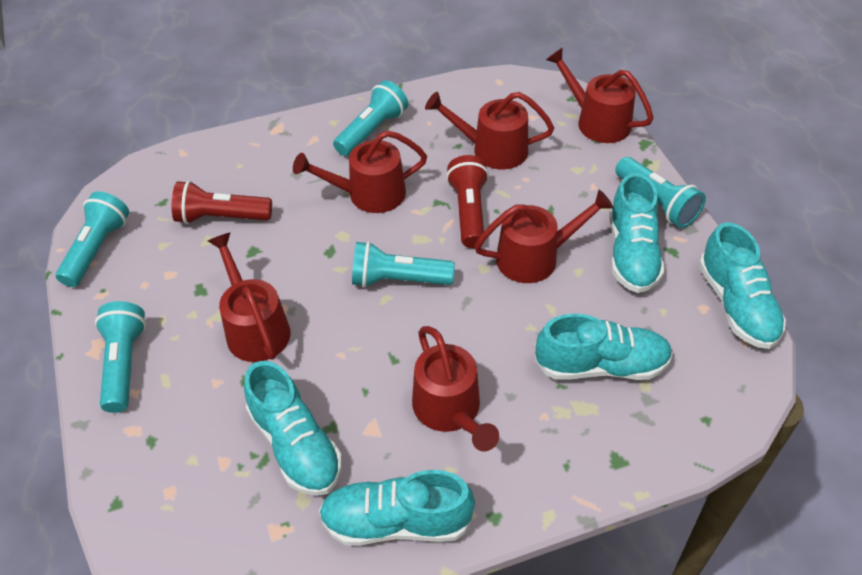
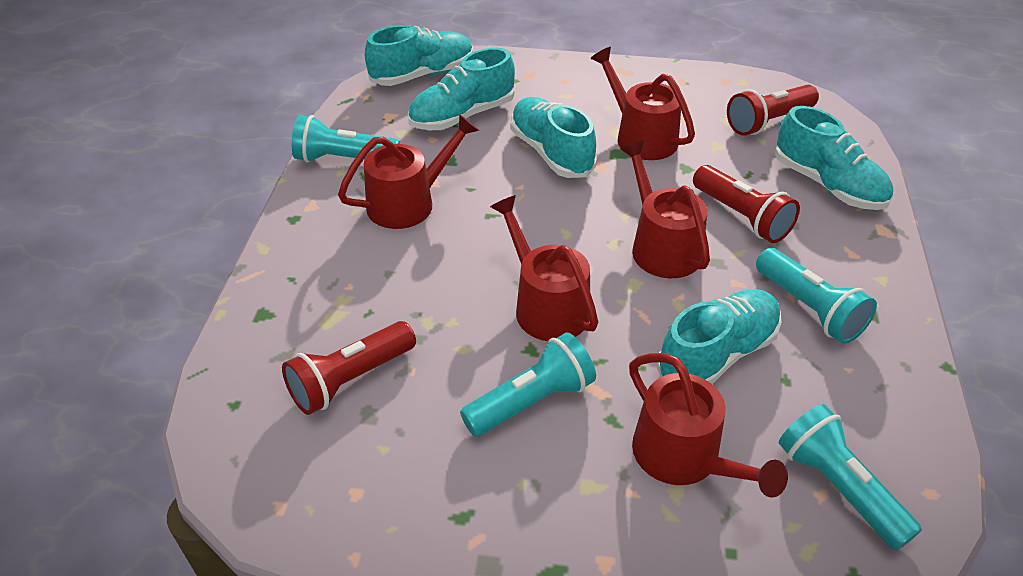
red flashlight: 2 -> 3
red watering can: 6 -> 5
turquoise flashlight: 5 -> 4

